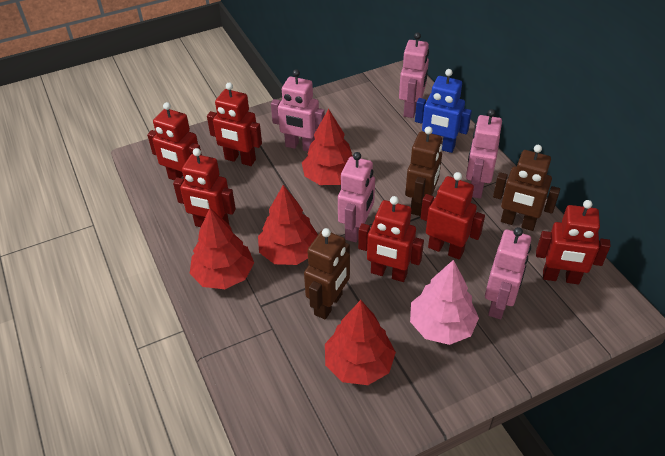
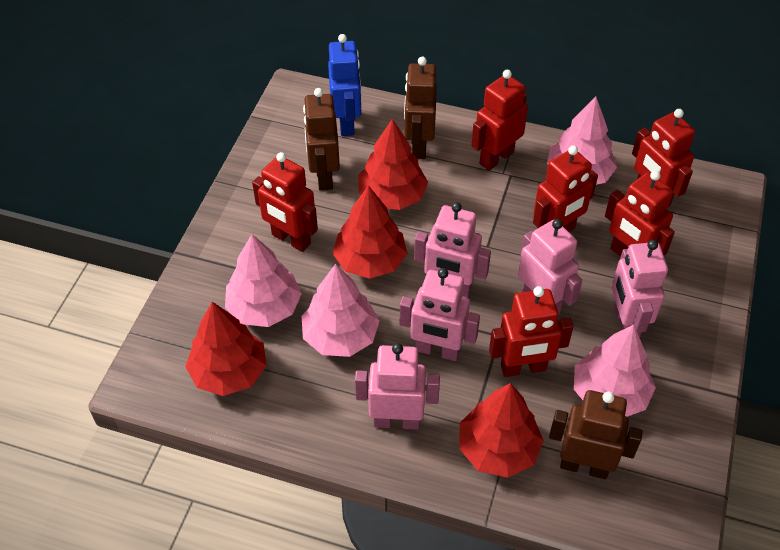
pink tree: 1 -> 4

